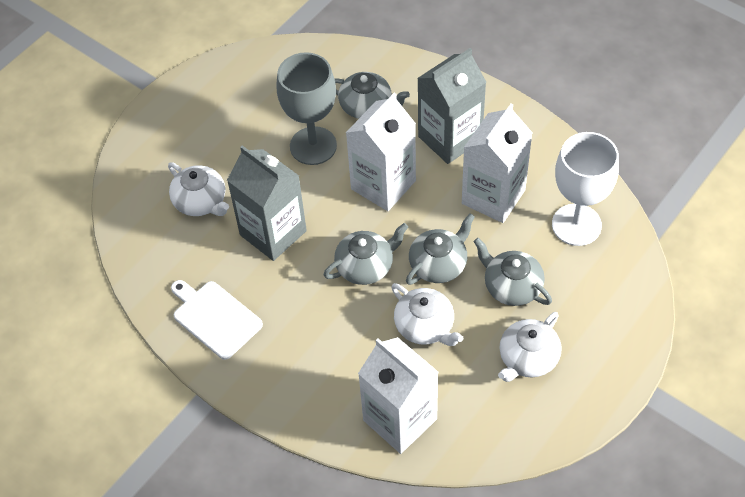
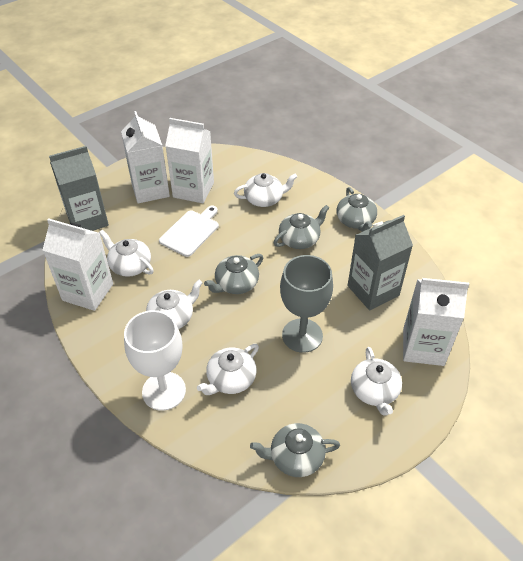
white carton: 3 -> 4
white teapot: 3 -> 5

